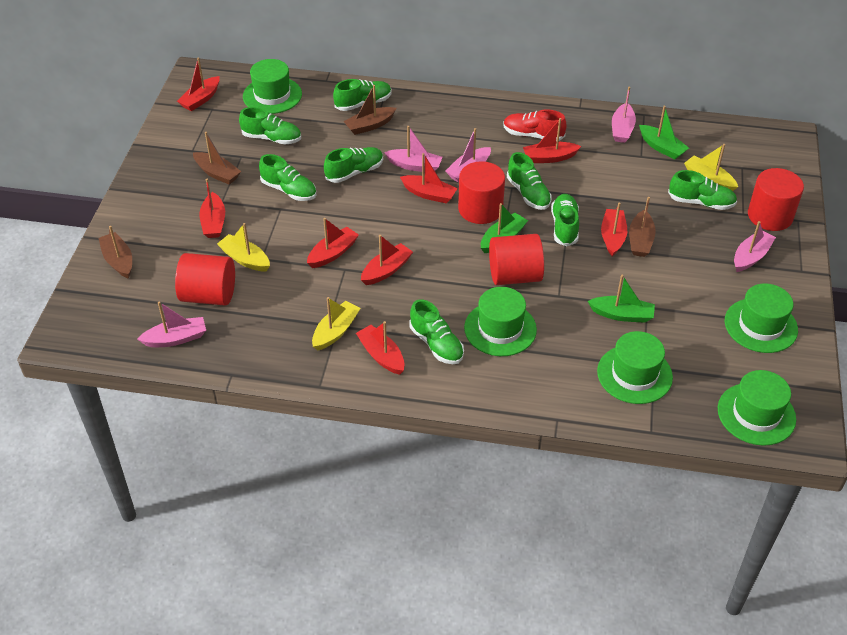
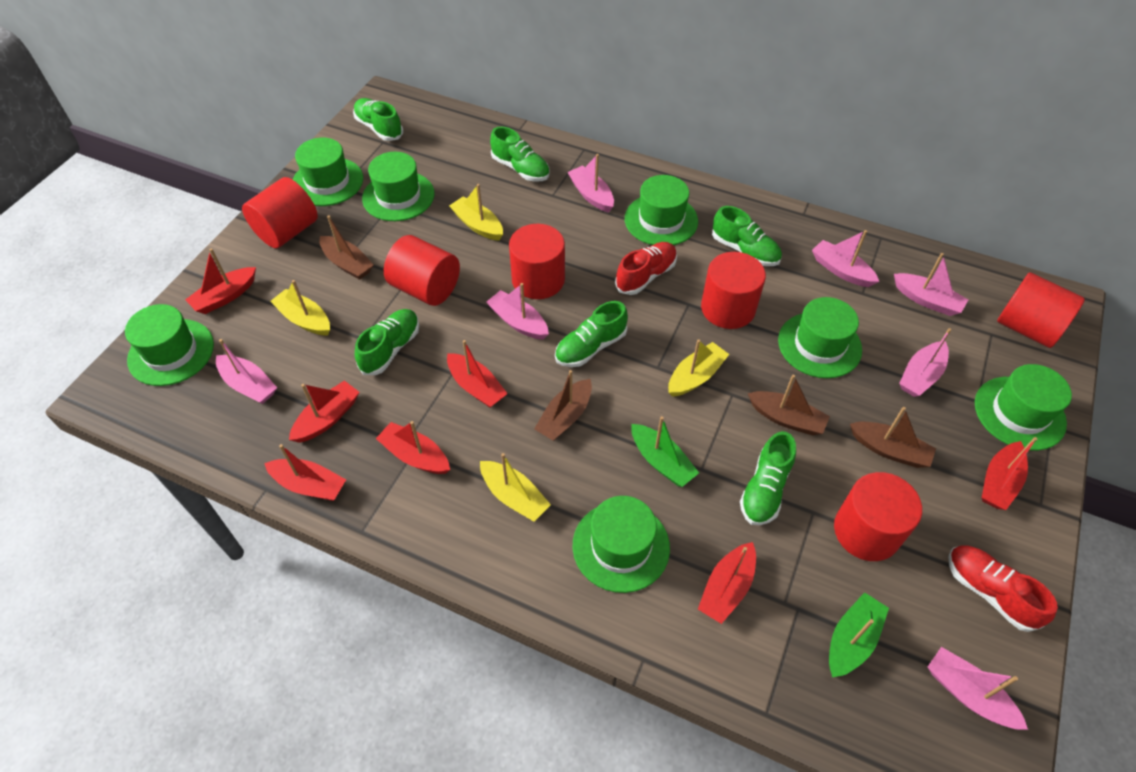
green boat: 3 -> 2
green hat: 5 -> 7
green shoe: 8 -> 6
pink boat: 5 -> 7
red boat: 8 -> 7
red cylinder: 4 -> 6
red shoe: 1 -> 2
yellow boat: 3 -> 4

